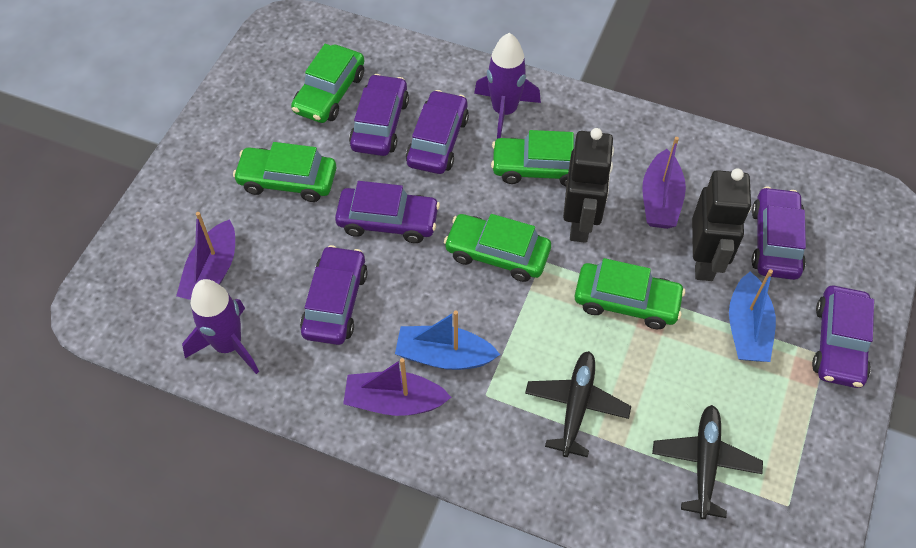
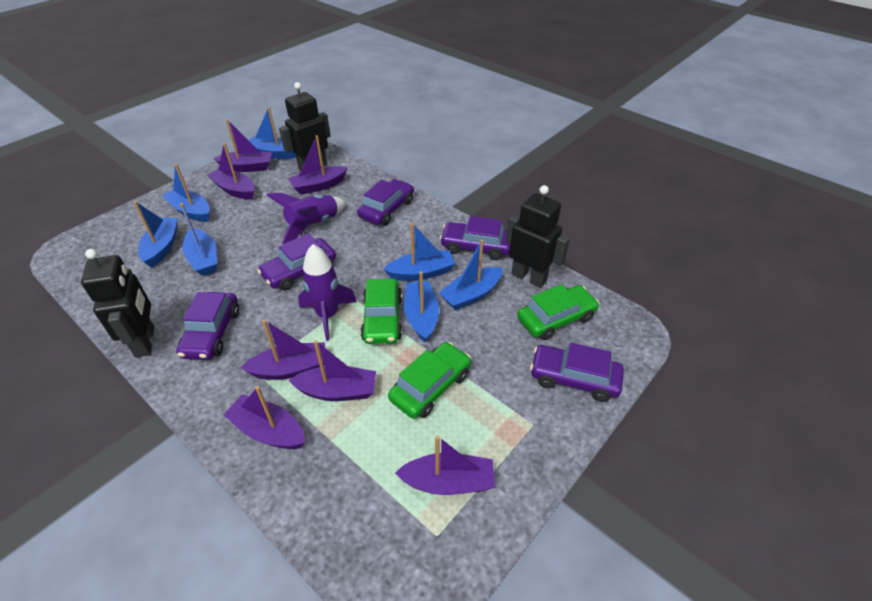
black plane: 2 -> 0
black robot: 2 -> 3
blue boat: 2 -> 7
green car: 5 -> 3
purple boat: 3 -> 7
purple car: 6 -> 5

